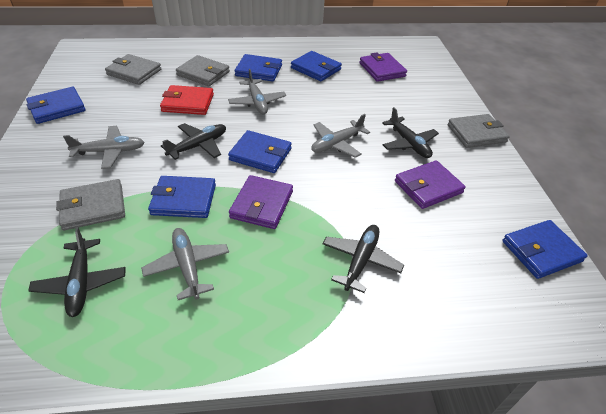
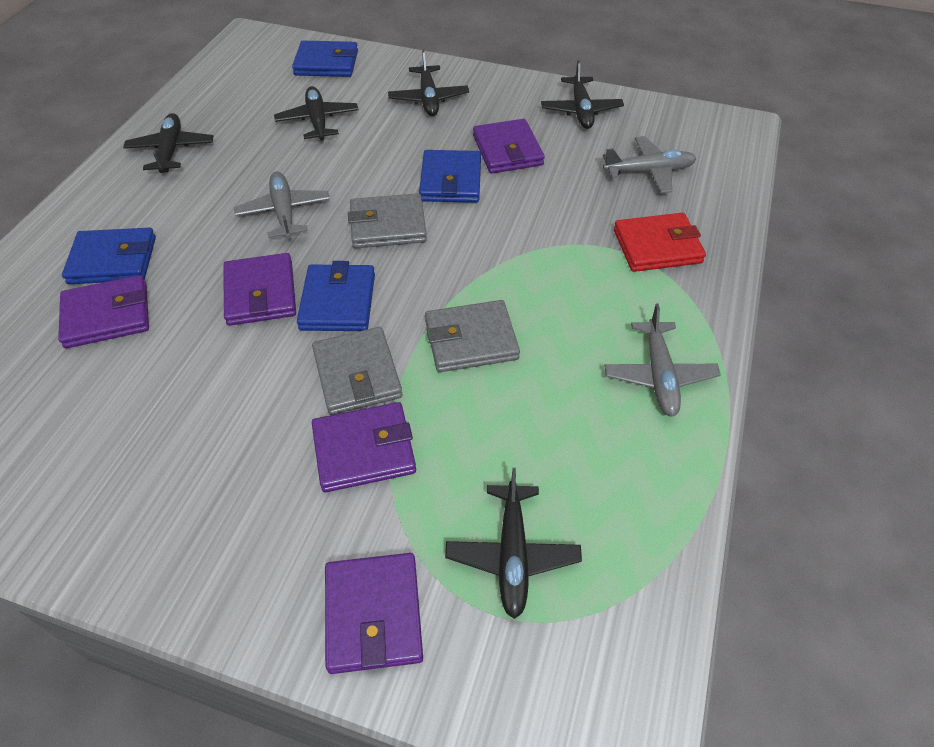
black plane: 4 -> 5
blue wallet: 6 -> 4
grey plane: 4 -> 3
grey wallet: 4 -> 3
purple wallet: 3 -> 5

